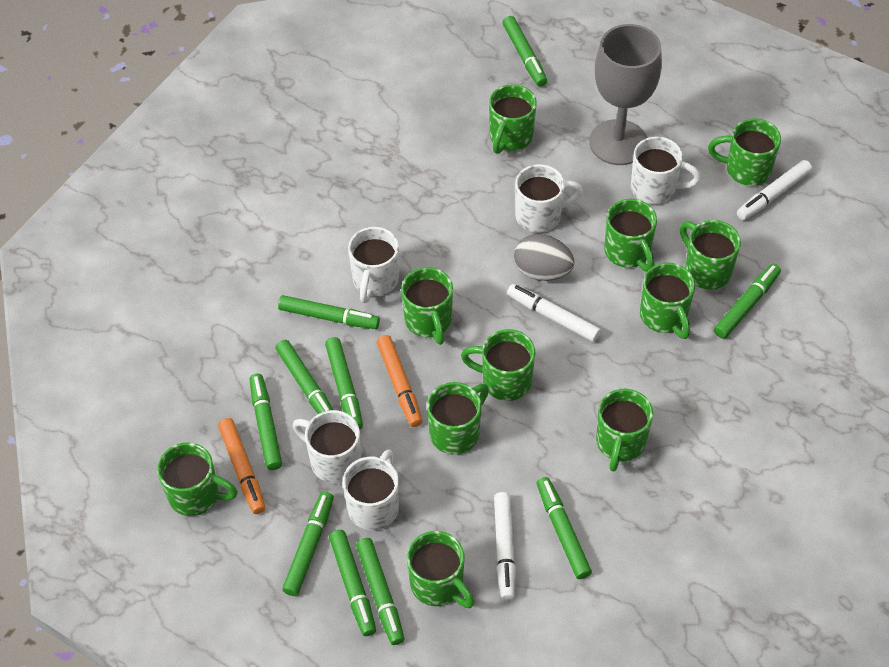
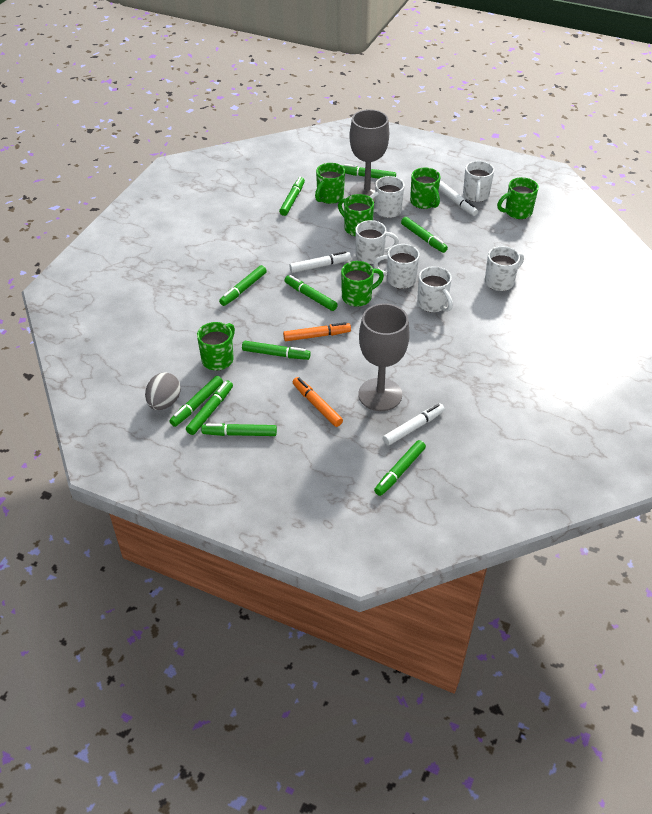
green mug: 11 -> 6
grey goblet: 1 -> 2
white mug: 5 -> 6

